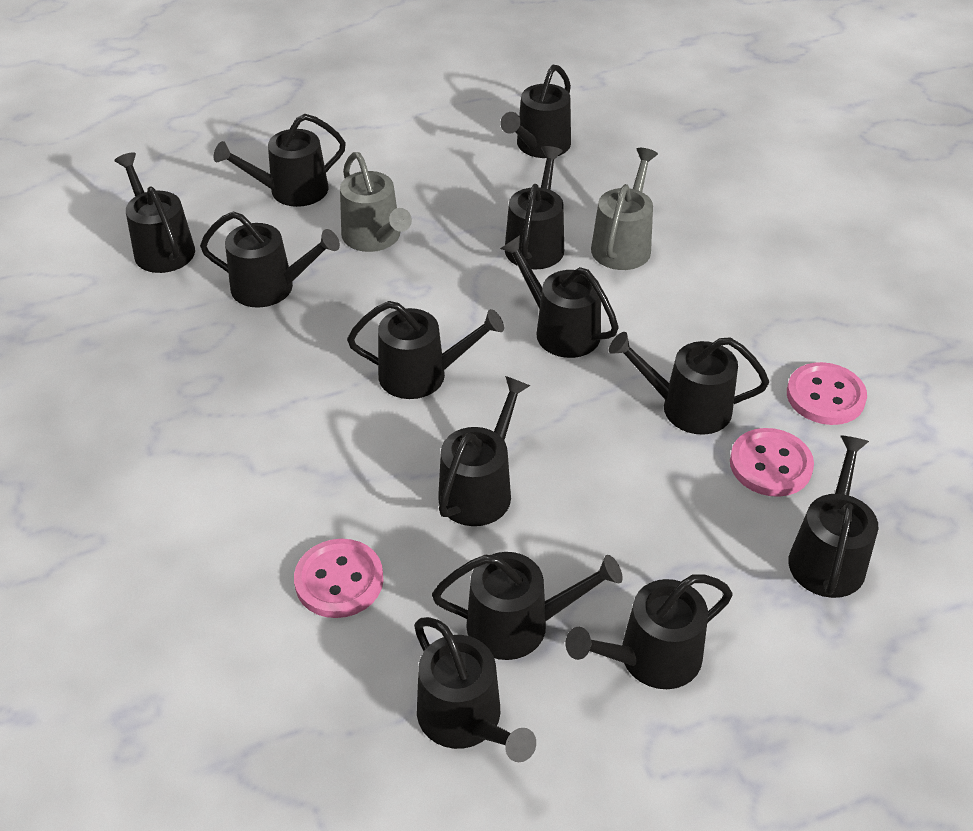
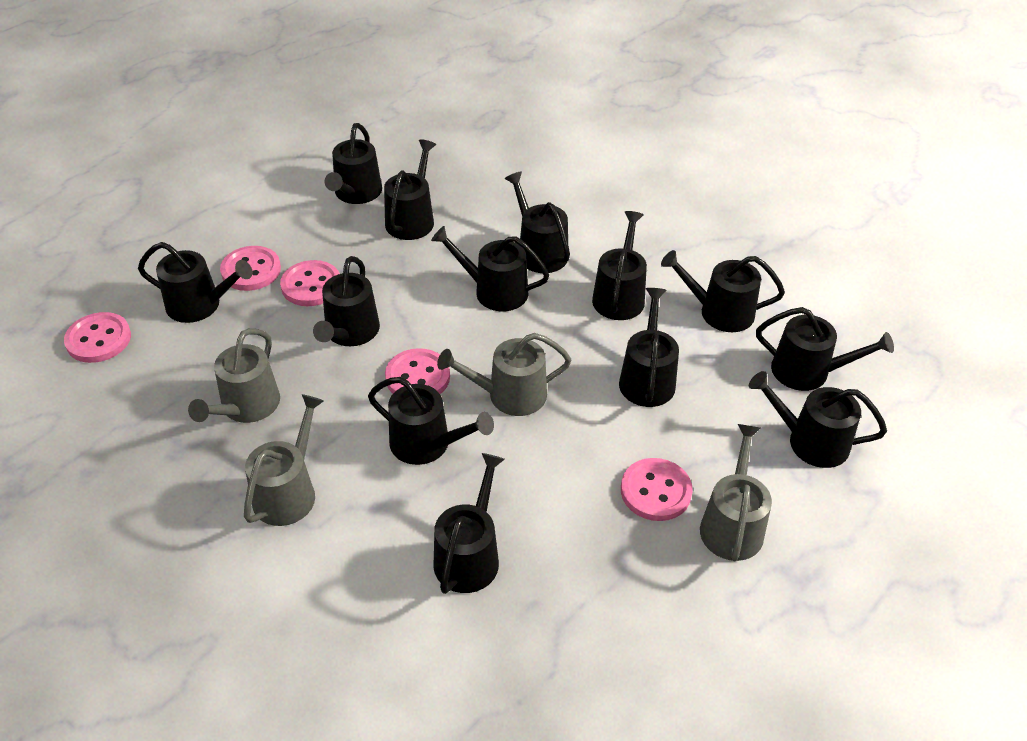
grey watering can: 2 -> 4
pink button: 3 -> 5

